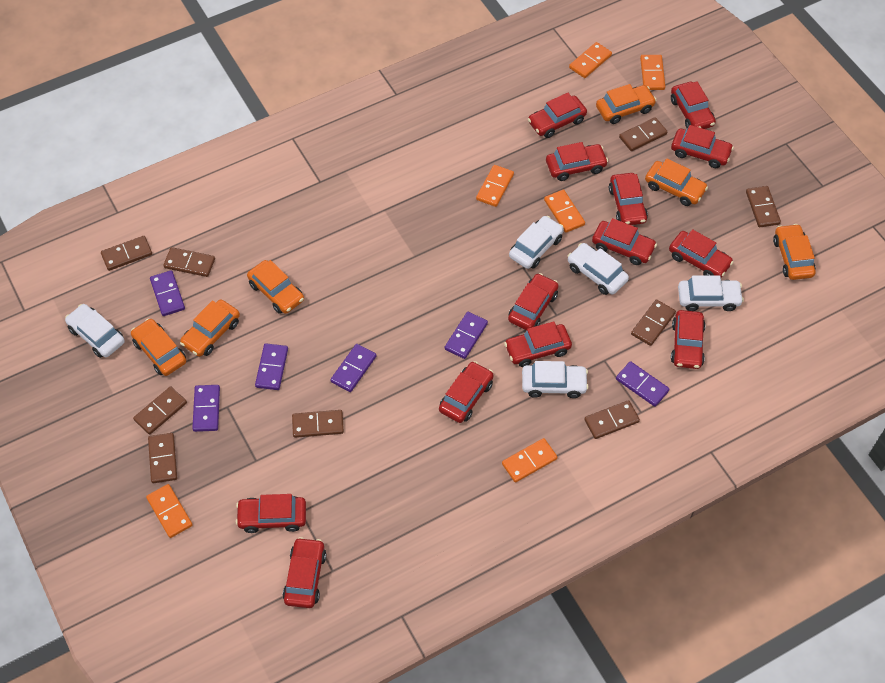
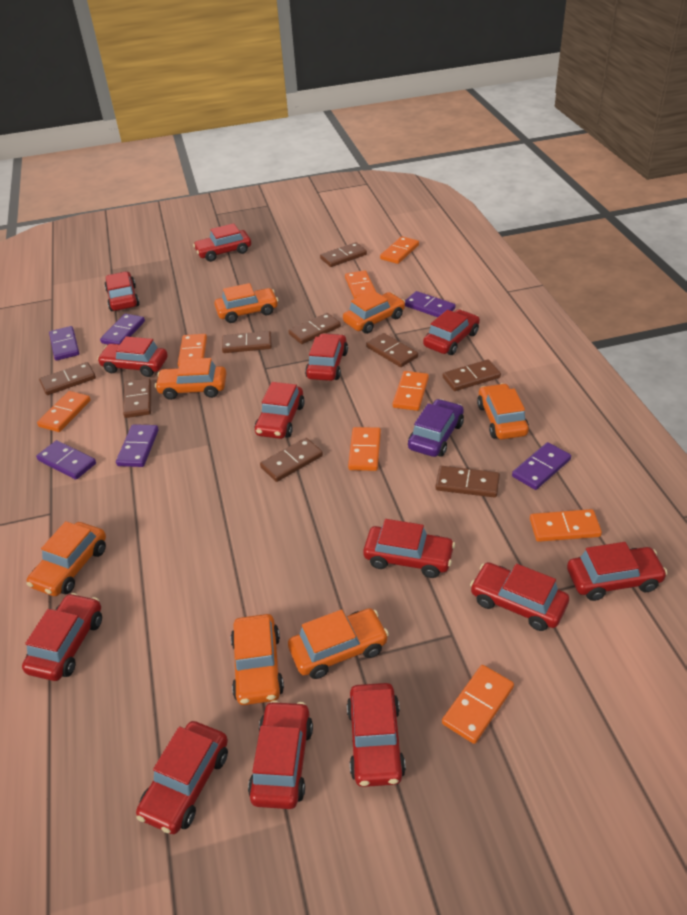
orange car: 6 -> 7
orange domino: 6 -> 8
purple car: 0 -> 1
white car: 5 -> 0

